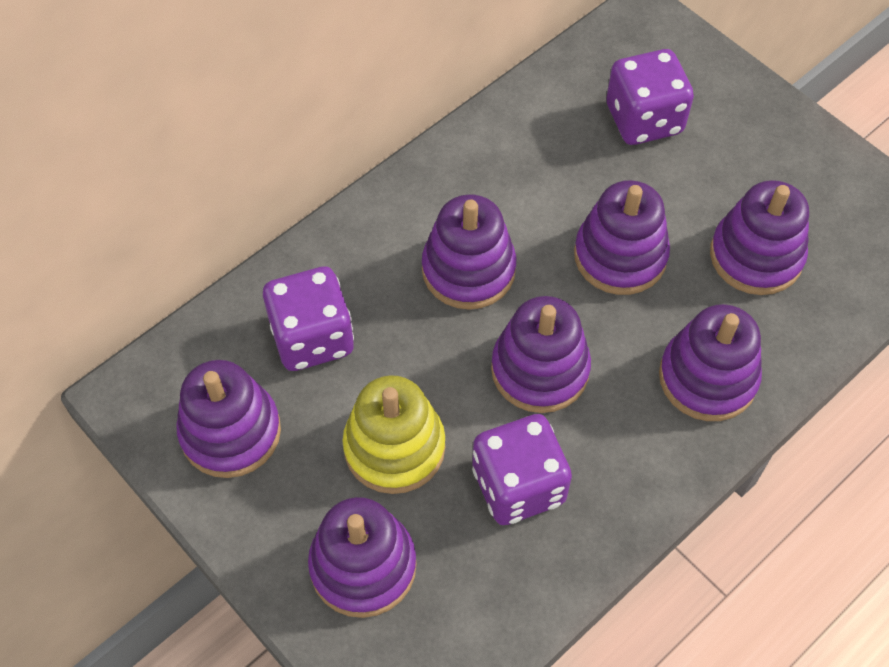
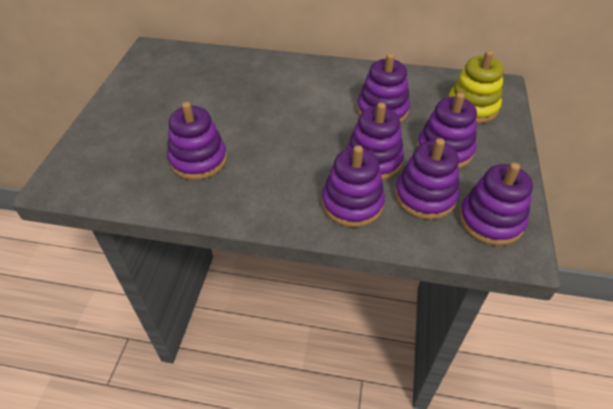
purple dice: 3 -> 0

